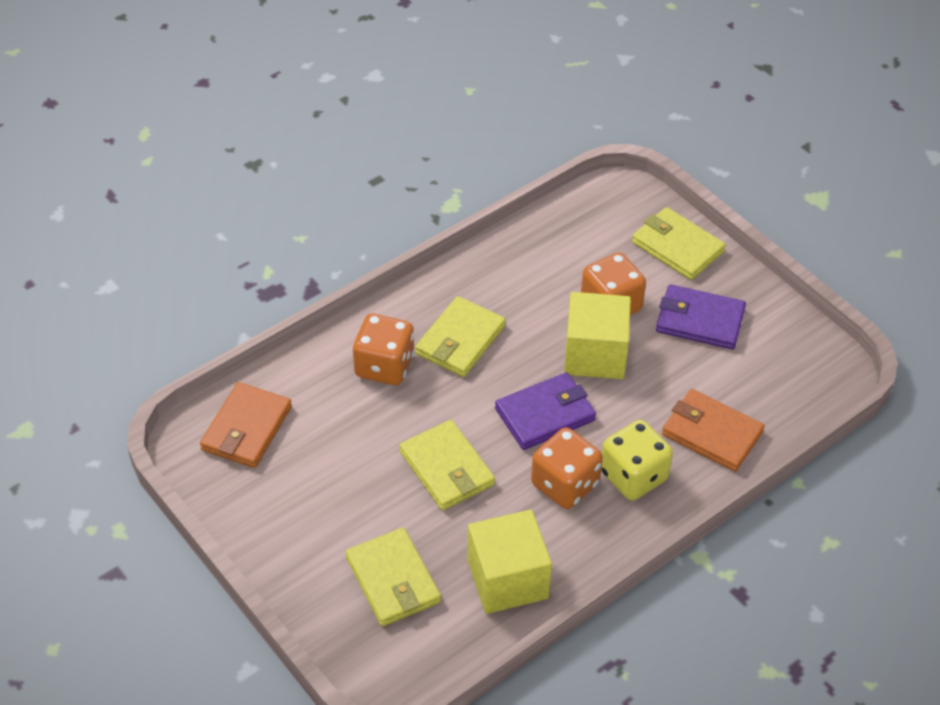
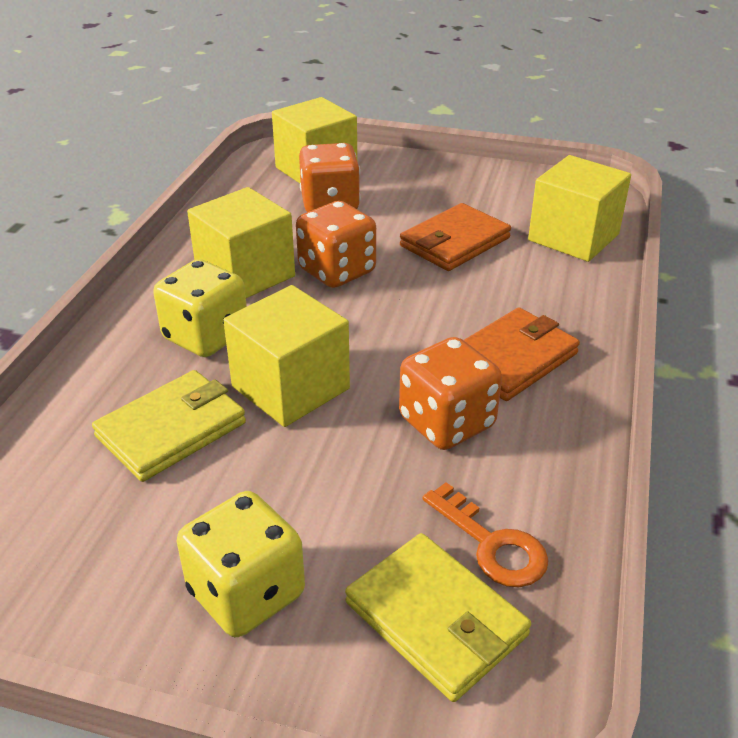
orange key: 0 -> 1
purple wallet: 2 -> 0
yellow cube: 2 -> 4
yellow dice: 1 -> 2
yellow wallet: 4 -> 2

